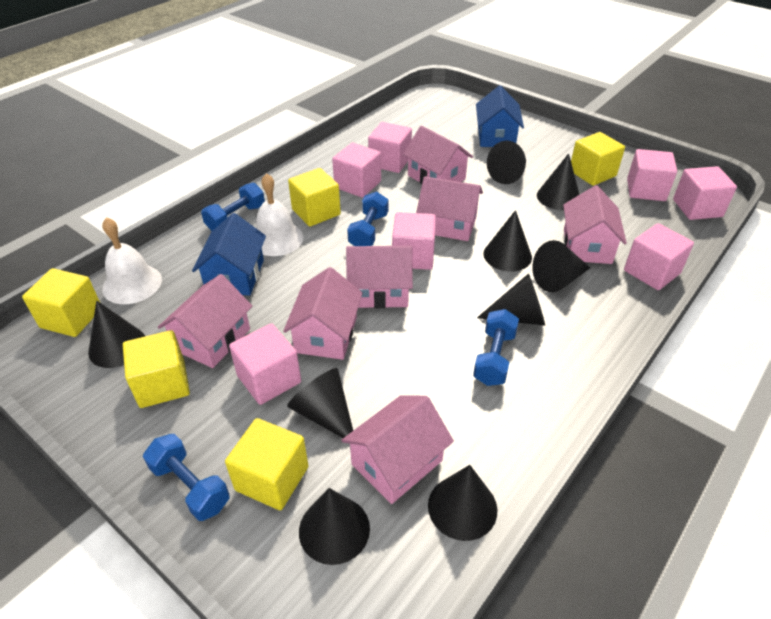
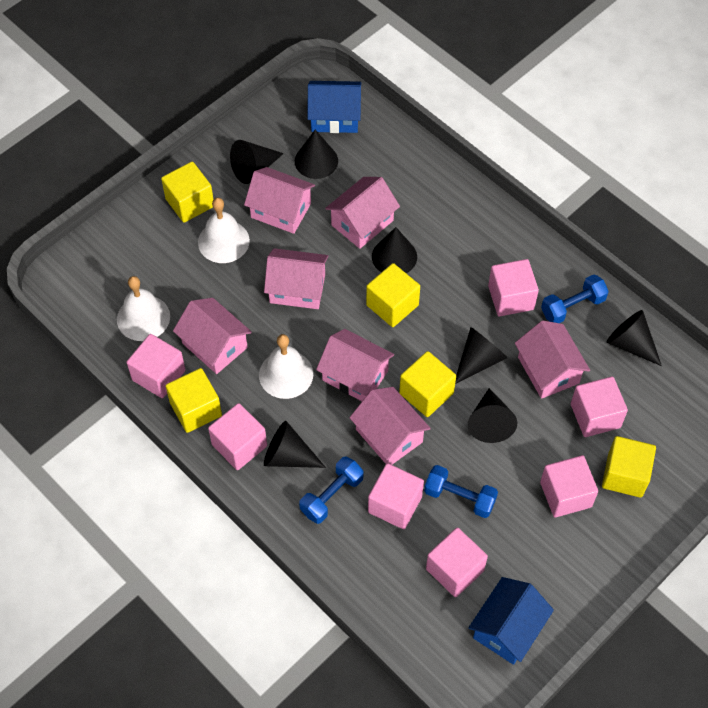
black cone: 9 -> 7
blue dumbbell: 4 -> 3
white bell: 2 -> 3

